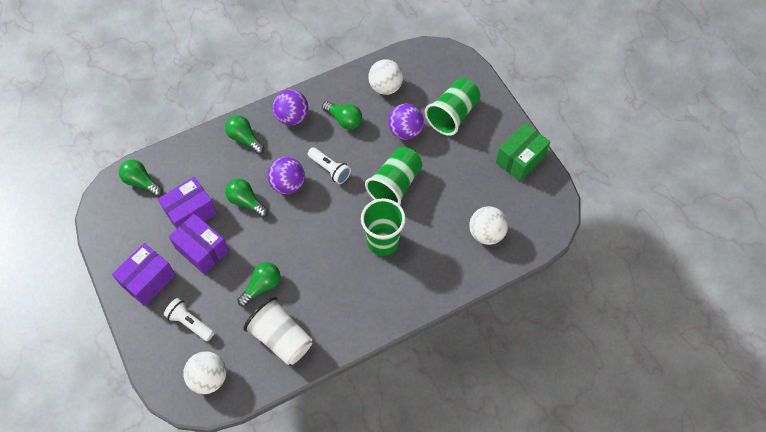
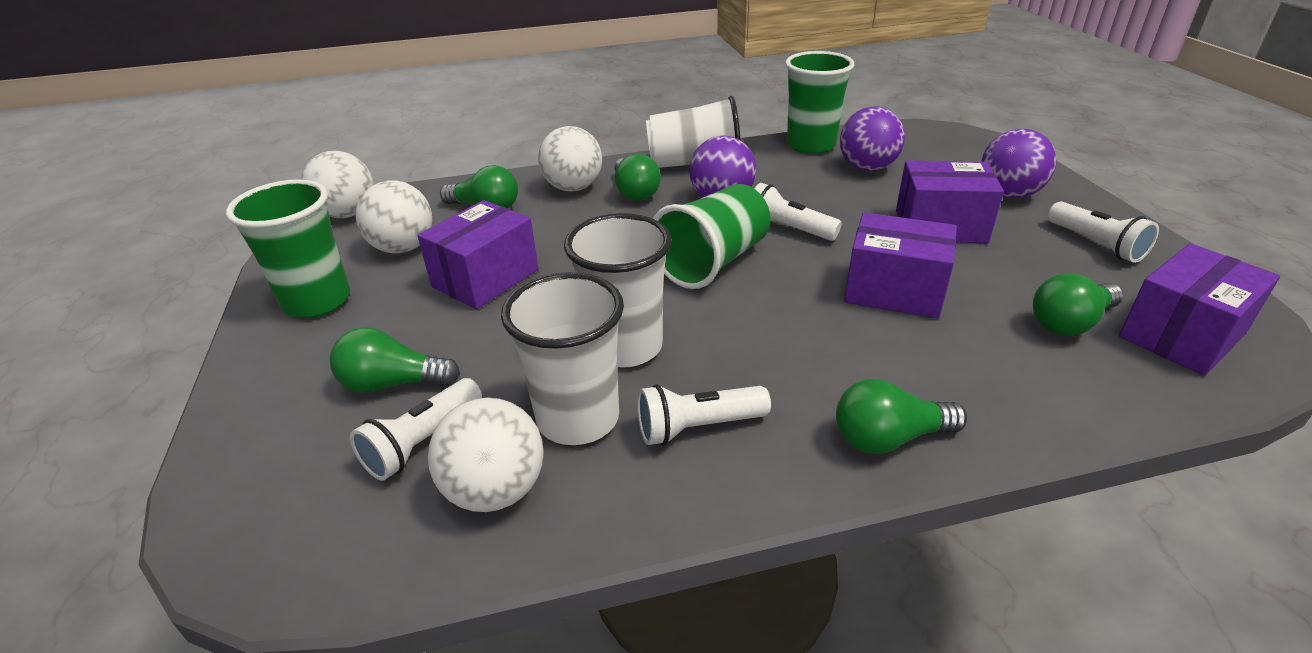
green box: 1 -> 0
purple box: 3 -> 4
white ball: 3 -> 4
white cup: 1 -> 3
white flashlight: 2 -> 4

